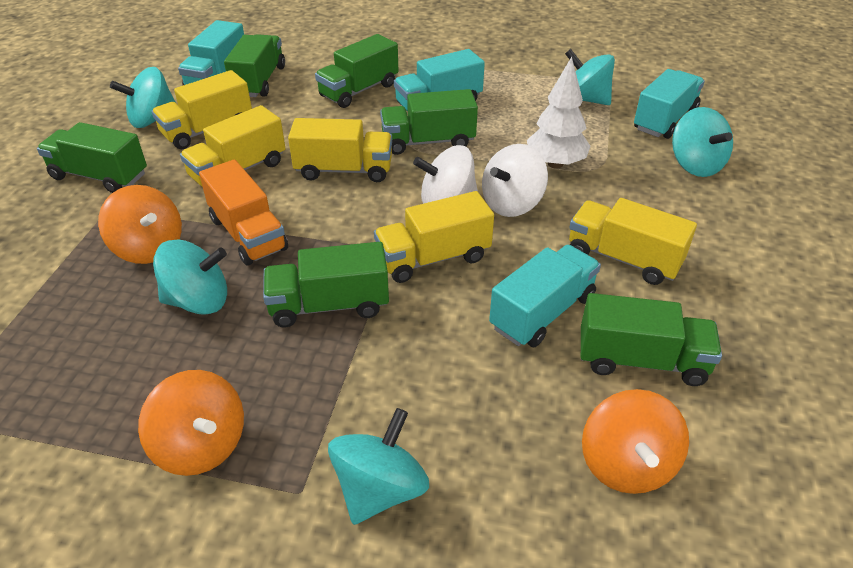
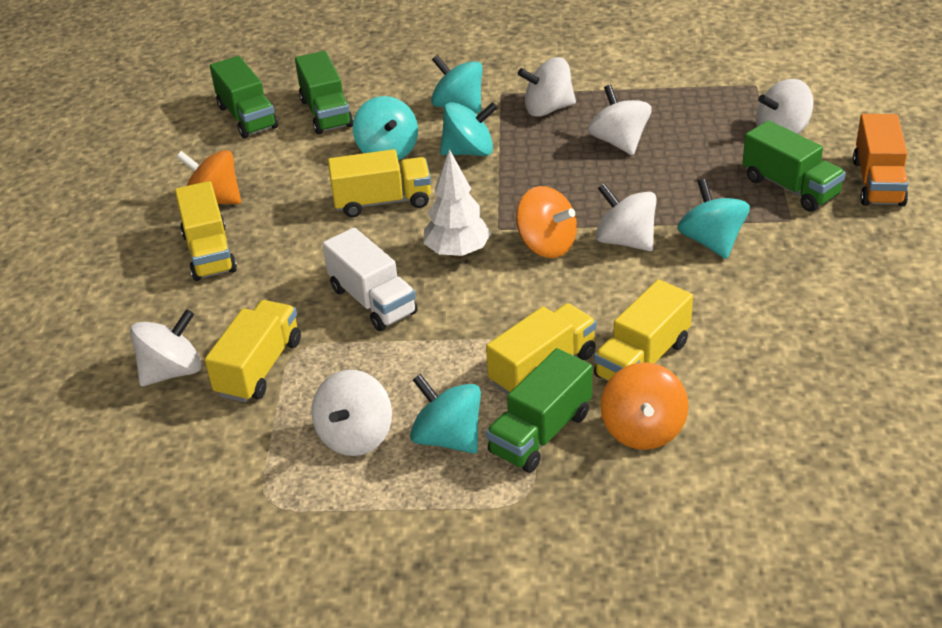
green truck: 6 -> 4
turquoise truck: 4 -> 0
white spinning top: 2 -> 6
white truck: 0 -> 1

